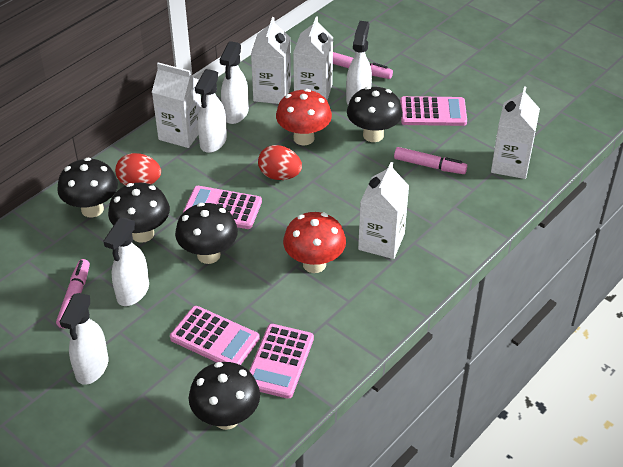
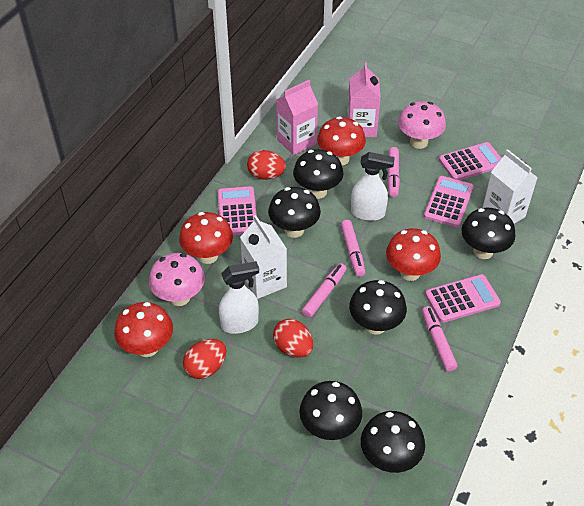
black mushroom: 5 -> 6
pink carton: 0 -> 2
pink marker: 3 -> 4
pink mushroom: 0 -> 2
red egg: 2 -> 3
red mushroom: 2 -> 4
white carton: 5 -> 2
white spray bottle: 5 -> 2

